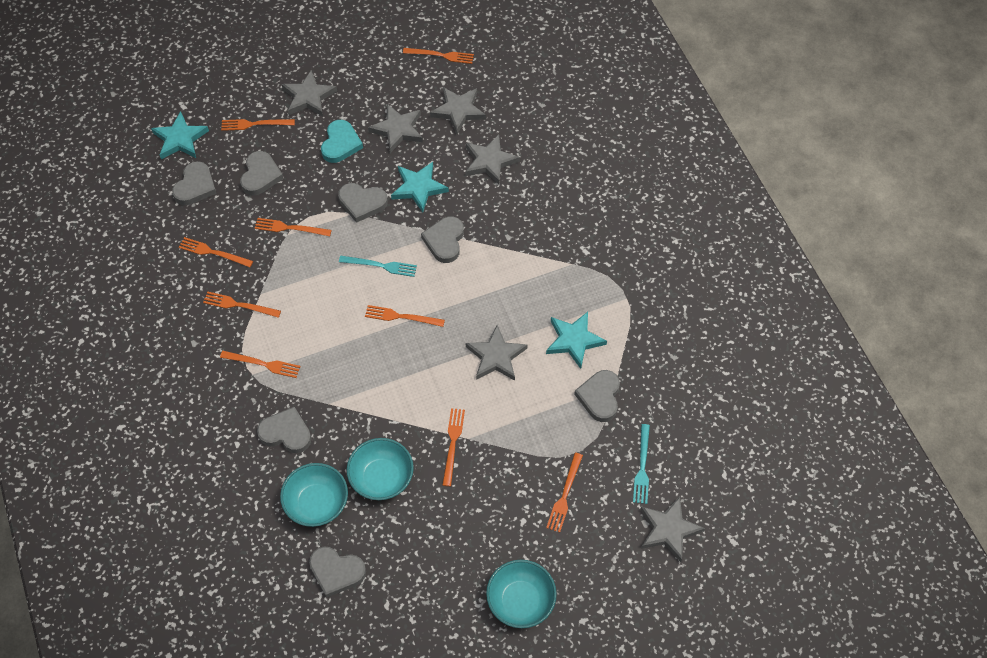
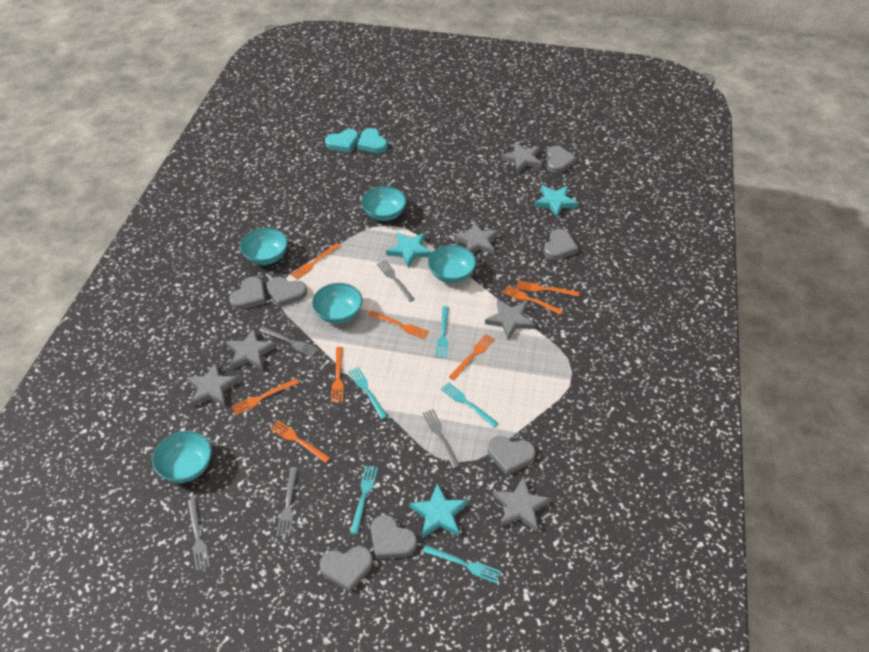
grey fork: 0 -> 5
orange fork: 9 -> 8
turquoise bowl: 3 -> 5
turquoise fork: 2 -> 5
turquoise heart: 1 -> 2

